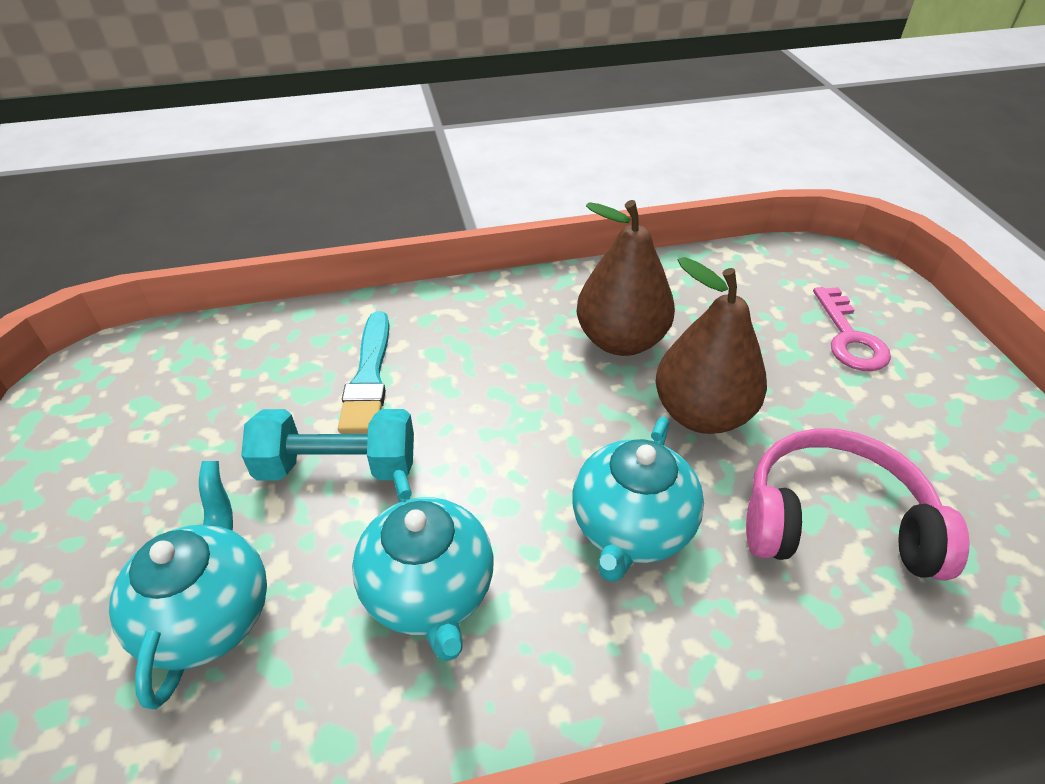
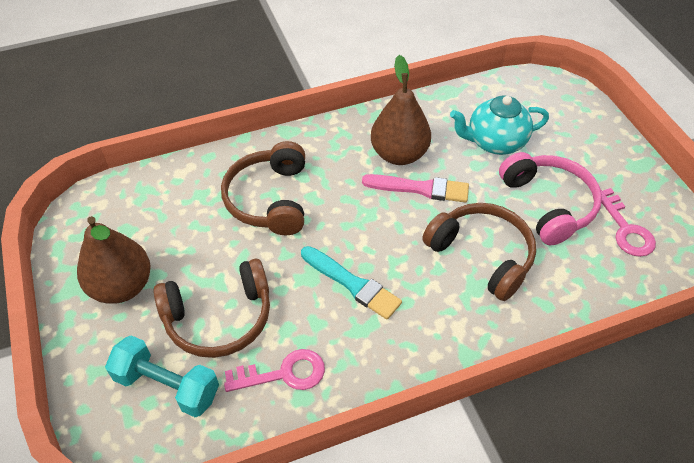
brown headphones: 0 -> 3
pink brush: 0 -> 1
pink key: 1 -> 2
turquoise teapot: 3 -> 1

